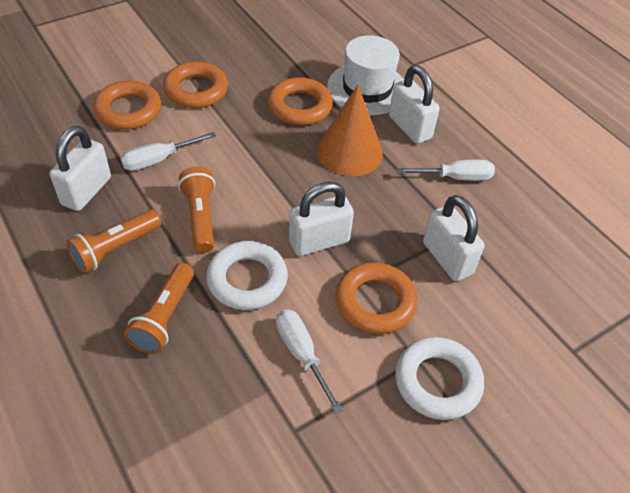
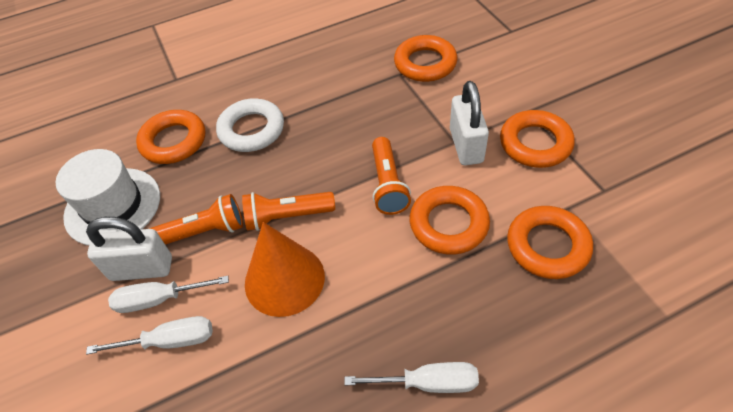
orange ring: 4 -> 5
white padlock: 4 -> 2
white ring: 2 -> 1

